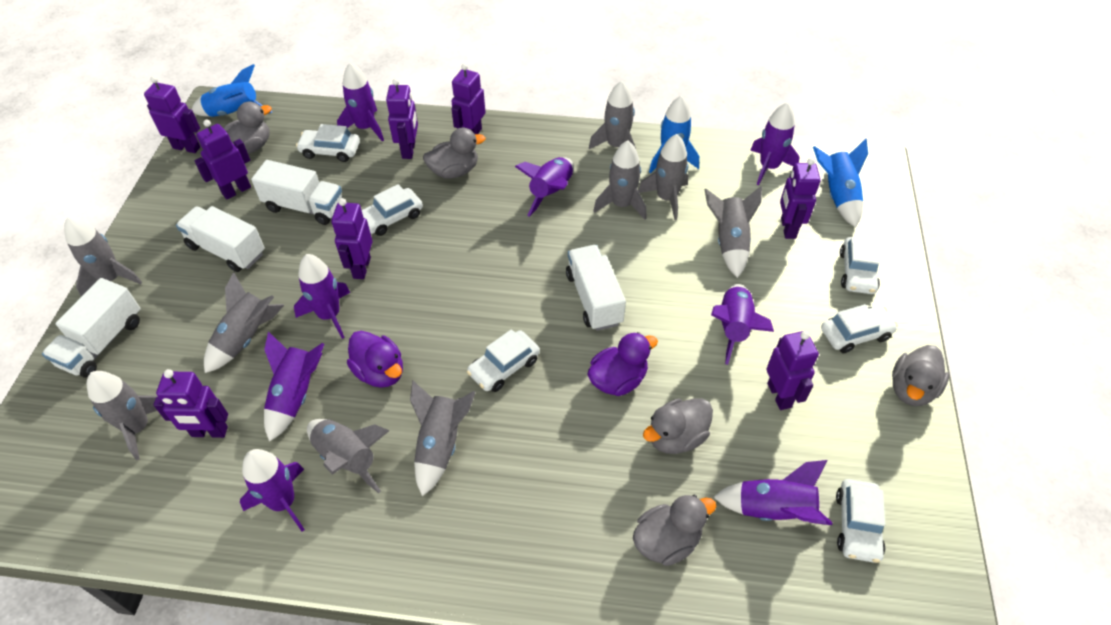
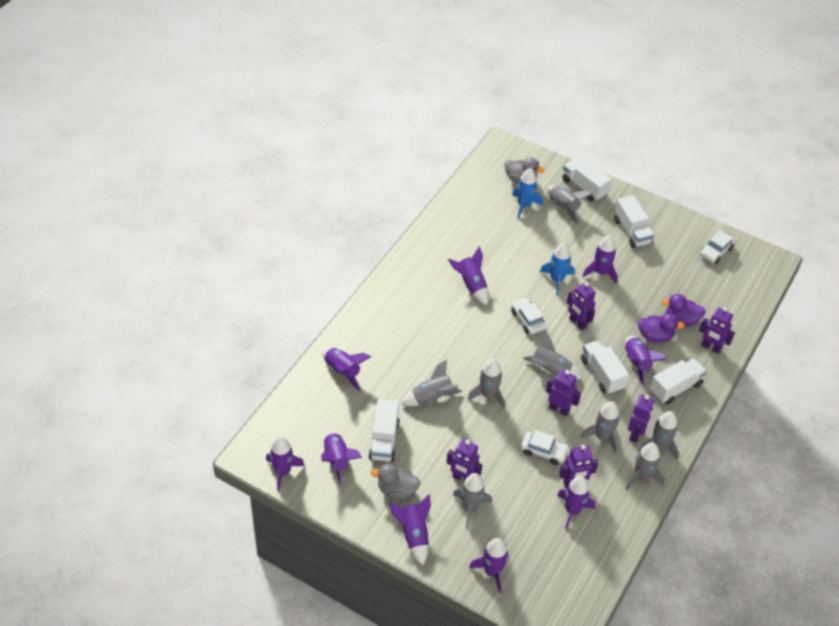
blue rocket: 3 -> 2
grey duck: 5 -> 2
grey rocket: 9 -> 8
purple robot: 8 -> 6
purple rocket: 8 -> 9
white car: 6 -> 3
white truck: 4 -> 5

